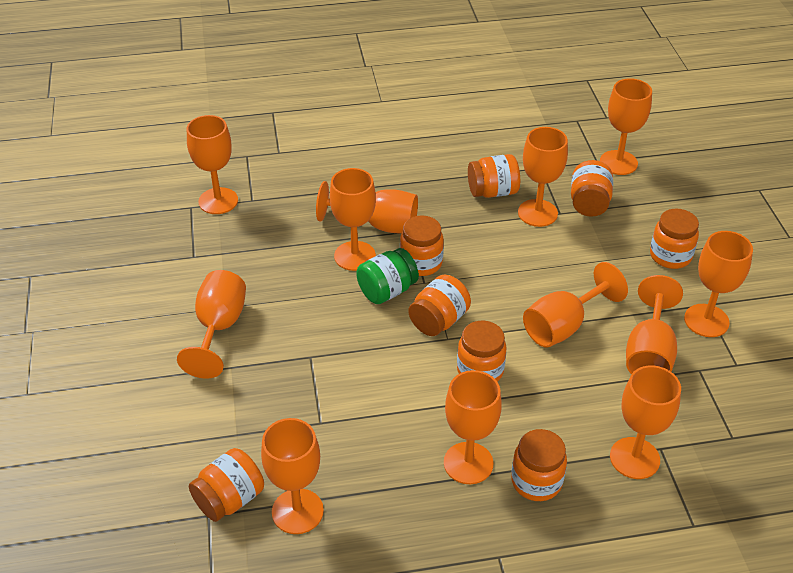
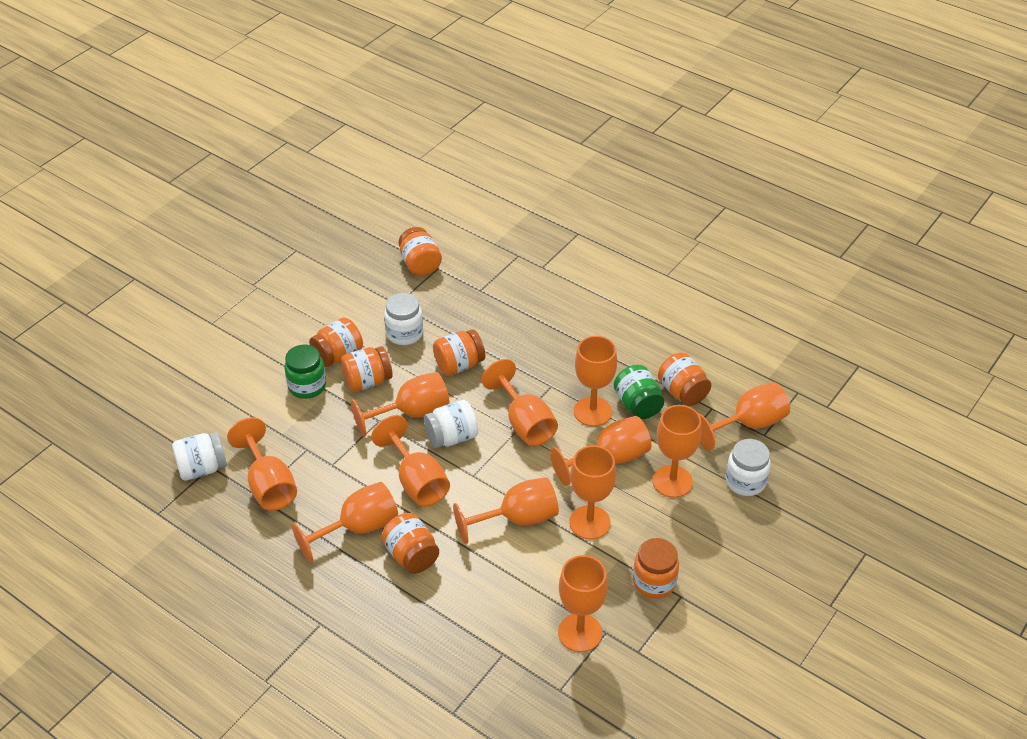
green jar: 1 -> 2
orange jar: 8 -> 7
white jar: 0 -> 4

